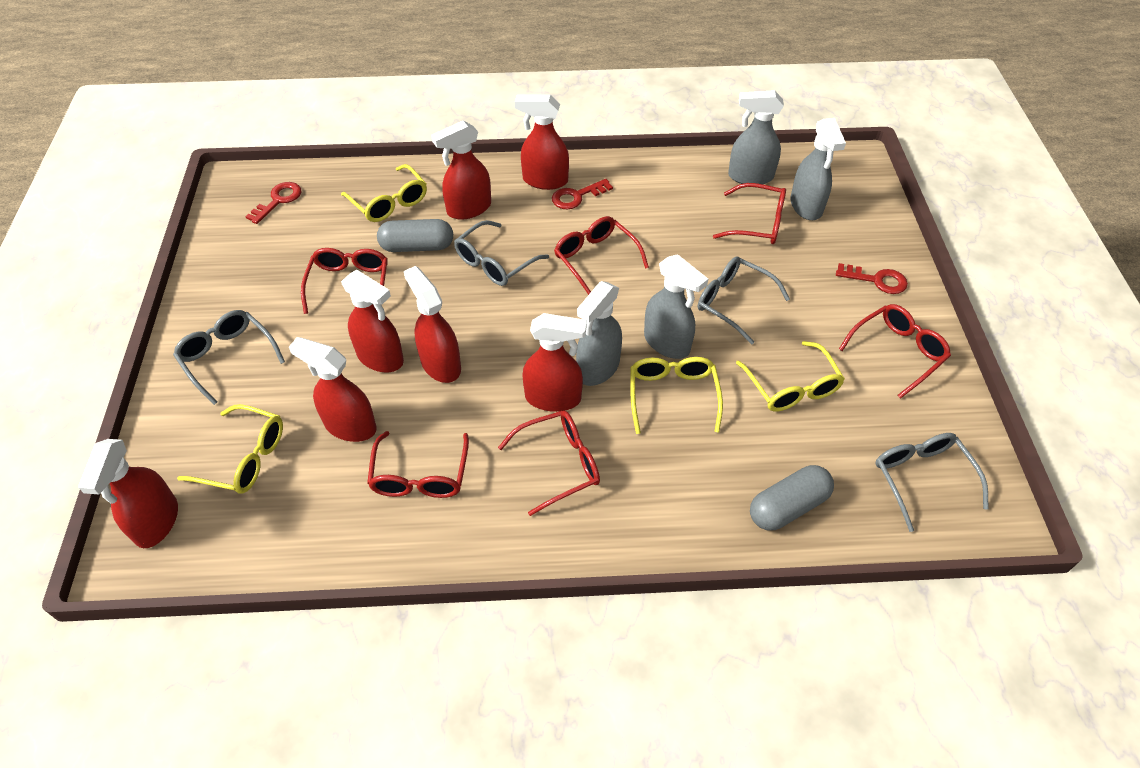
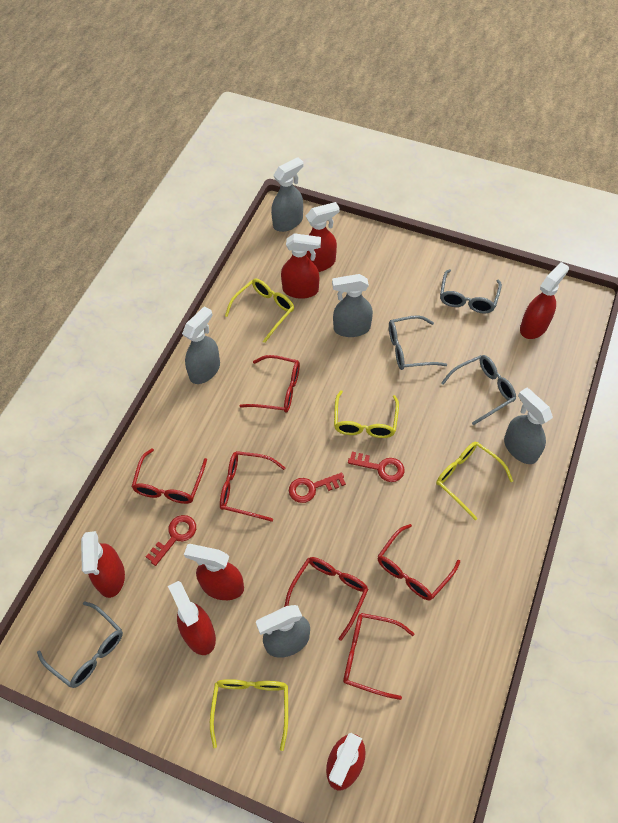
grey capsule: 2 -> 0
grey spray bottle: 4 -> 5

